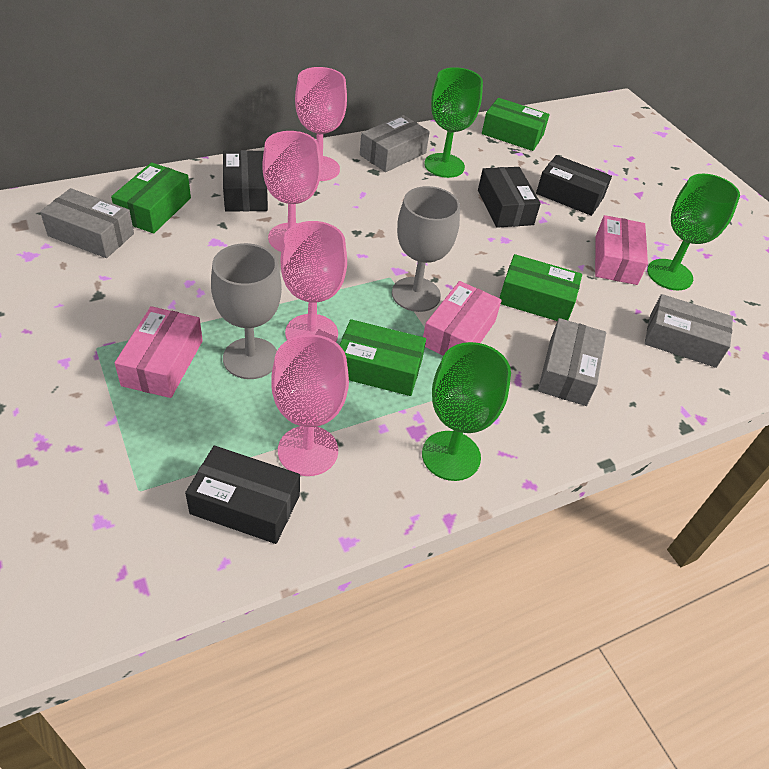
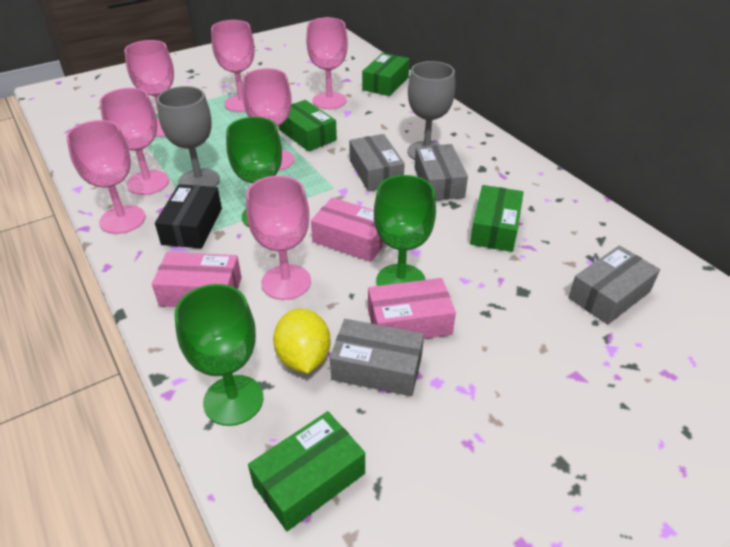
black box: 4 -> 1
pink goblet: 4 -> 7
yellow lemon: 0 -> 1

